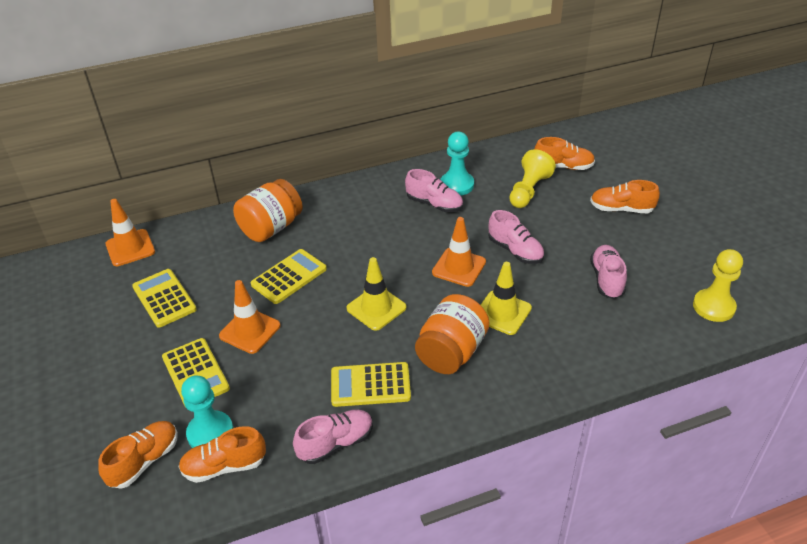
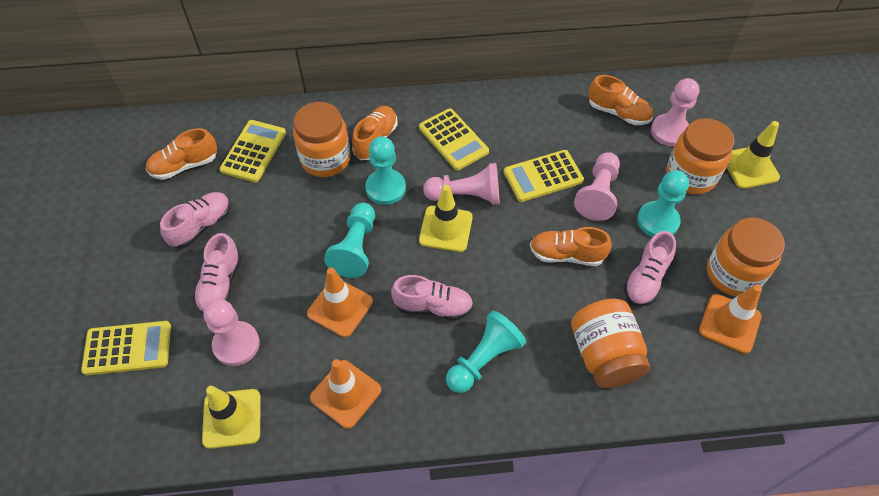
orange jar: 2 -> 4
pink pawn: 0 -> 4
turquoise pawn: 2 -> 4
yellow pawn: 2 -> 0
yellow traffic cone: 2 -> 3

